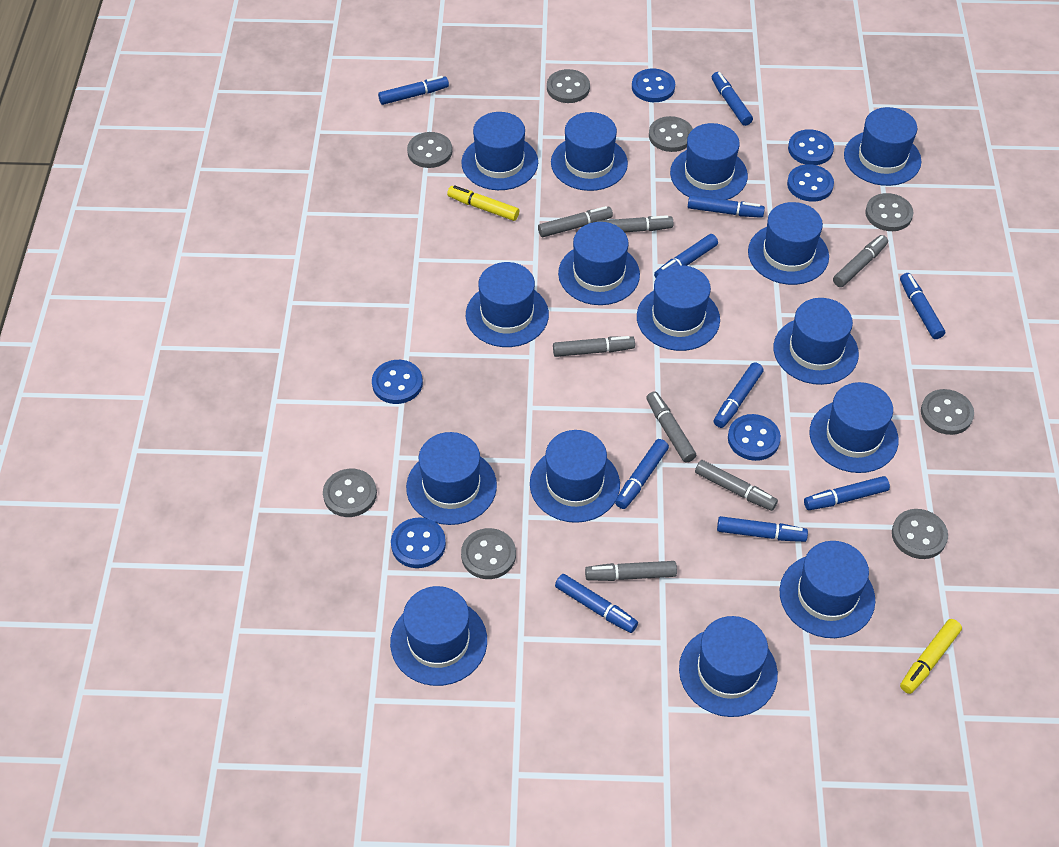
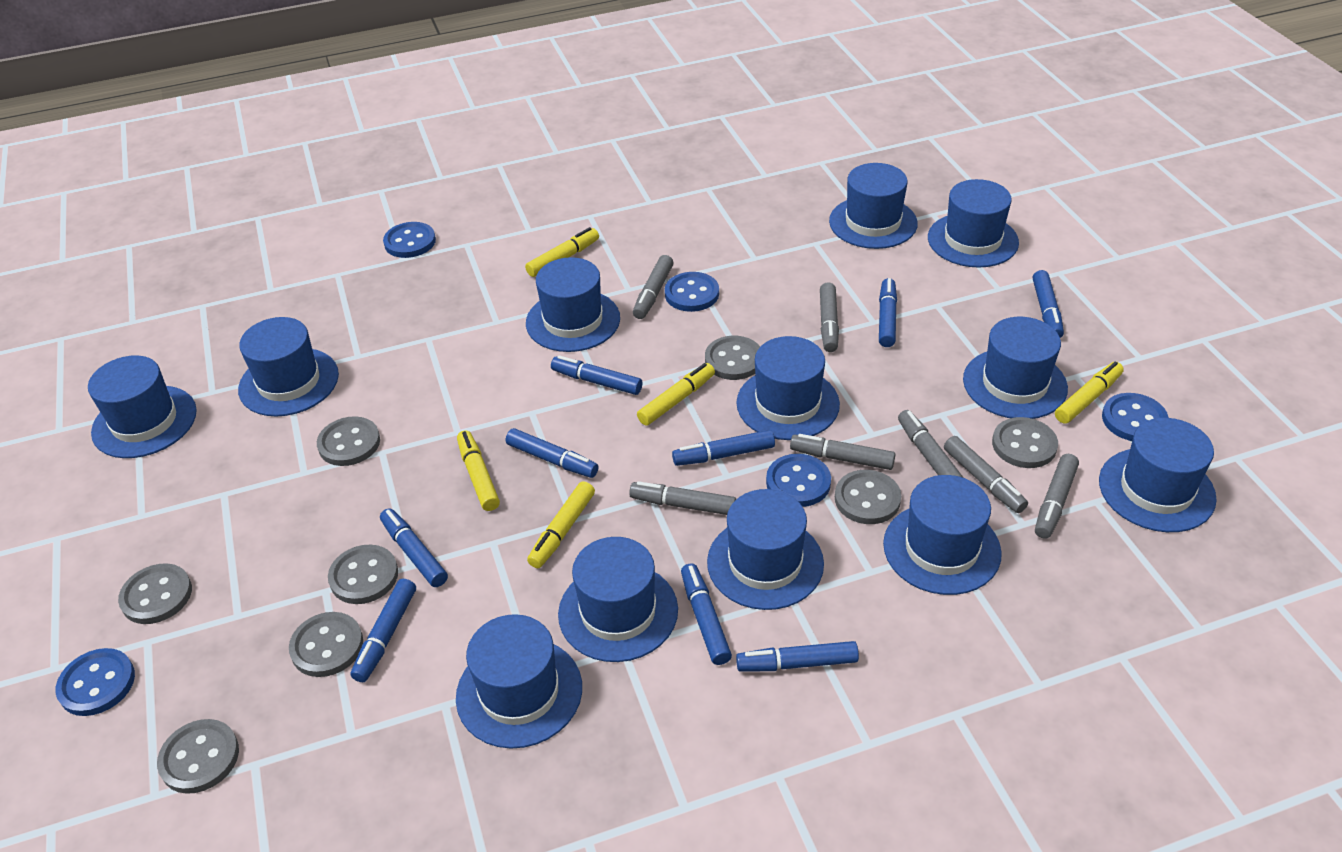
blue button: 6 -> 5
blue hat: 15 -> 12
blue marker: 10 -> 9
yellow marker: 2 -> 5

